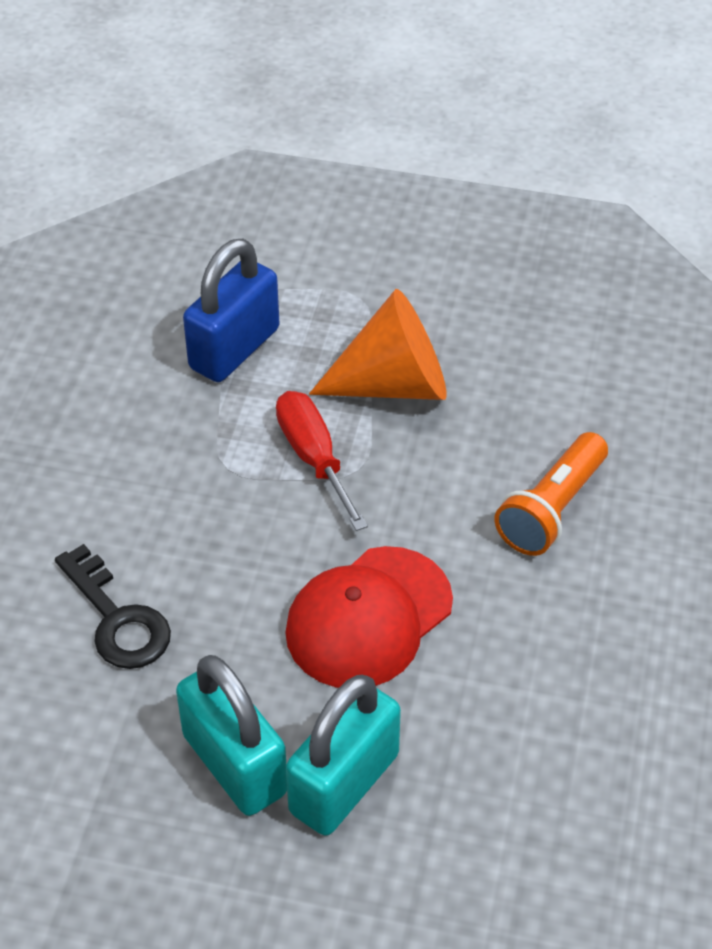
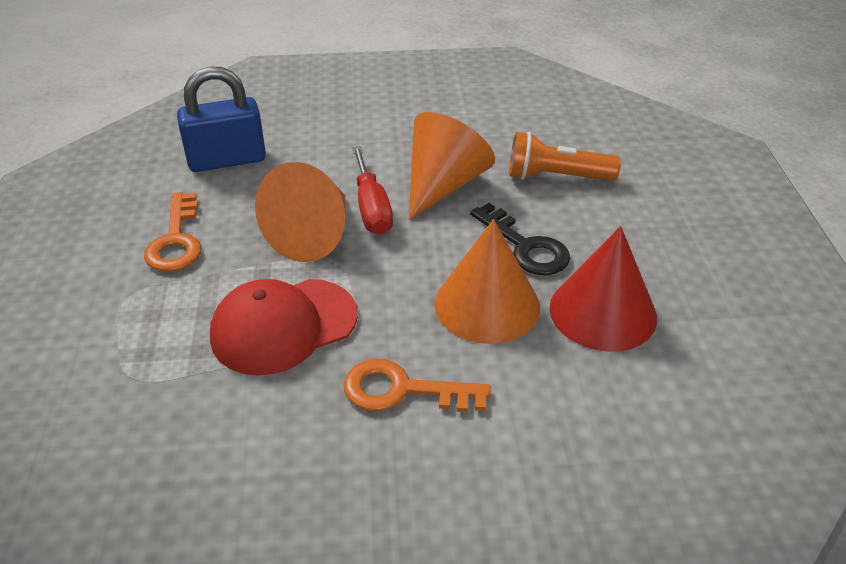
orange cone: 1 -> 3
orange key: 0 -> 2
red cone: 0 -> 1
turquoise padlock: 2 -> 0

